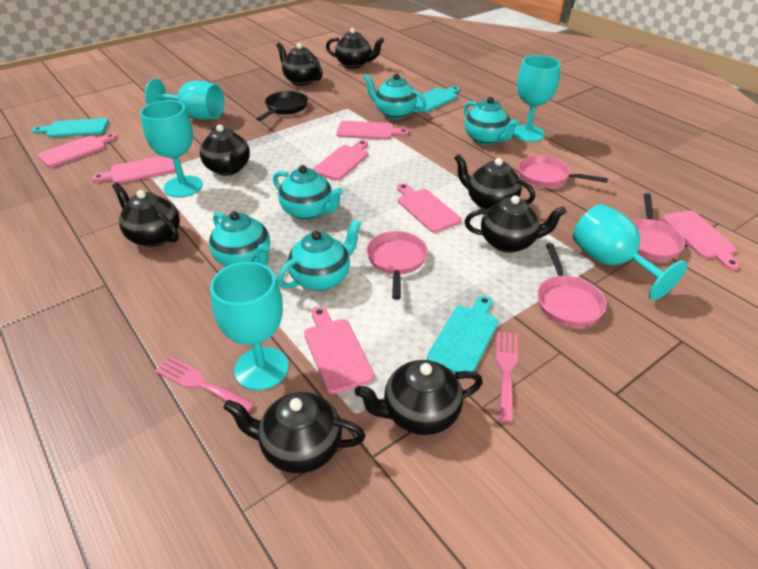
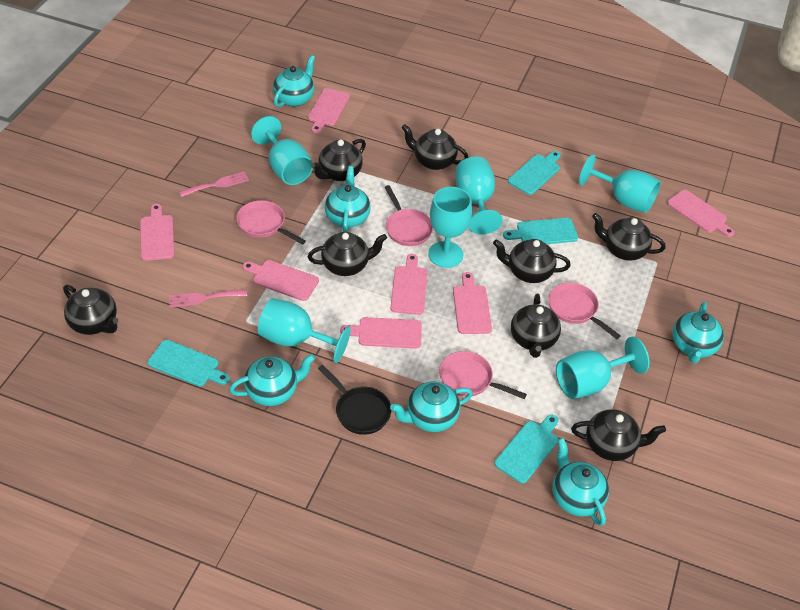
turquoise cutting board: 3 -> 4
turquoise goblet: 5 -> 6
turquoise teapot: 5 -> 6

